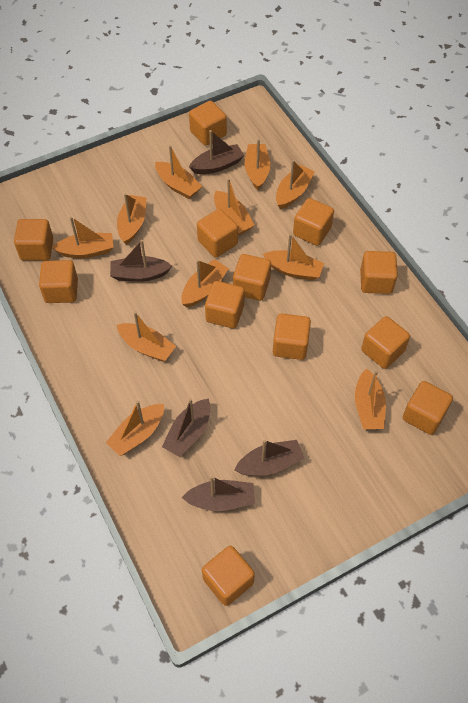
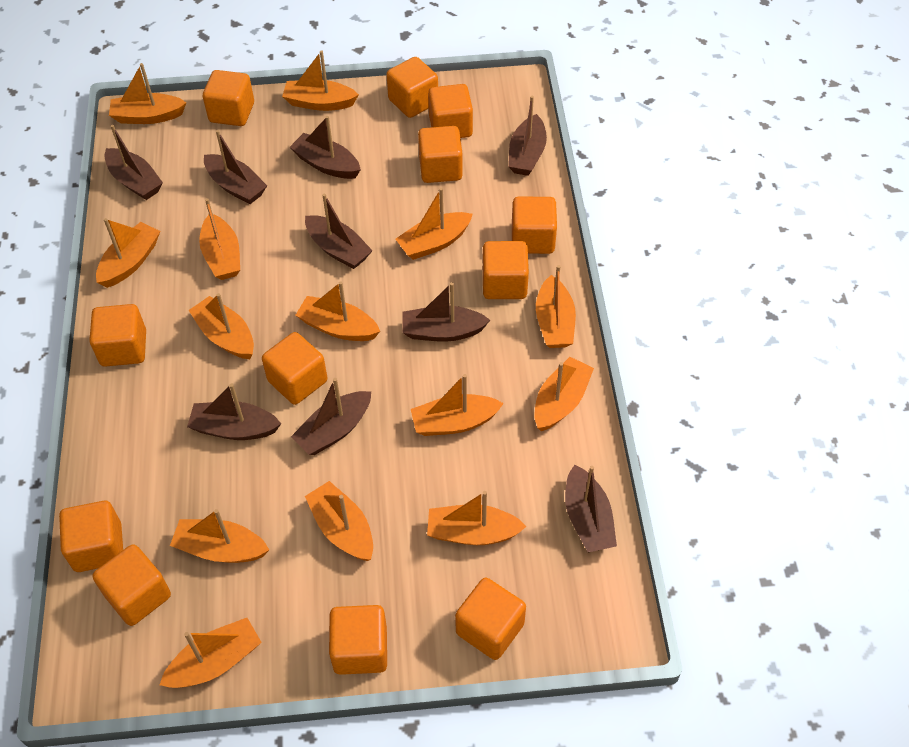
brown boat: 5 -> 9
orange boat: 11 -> 14

